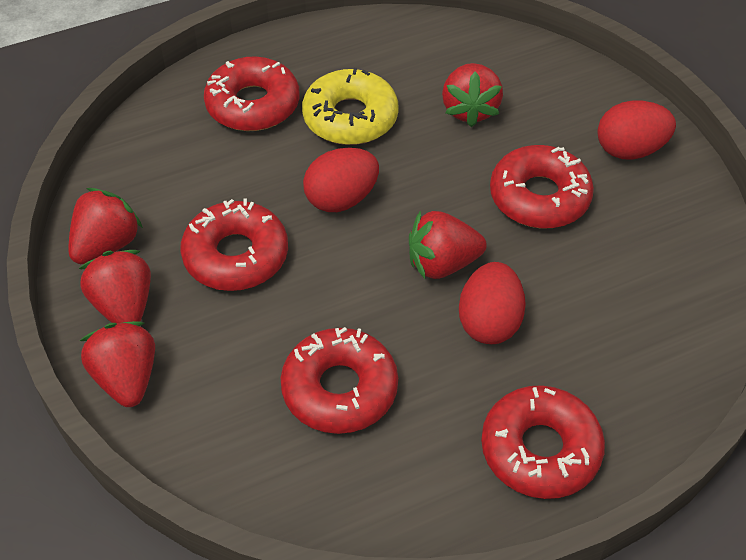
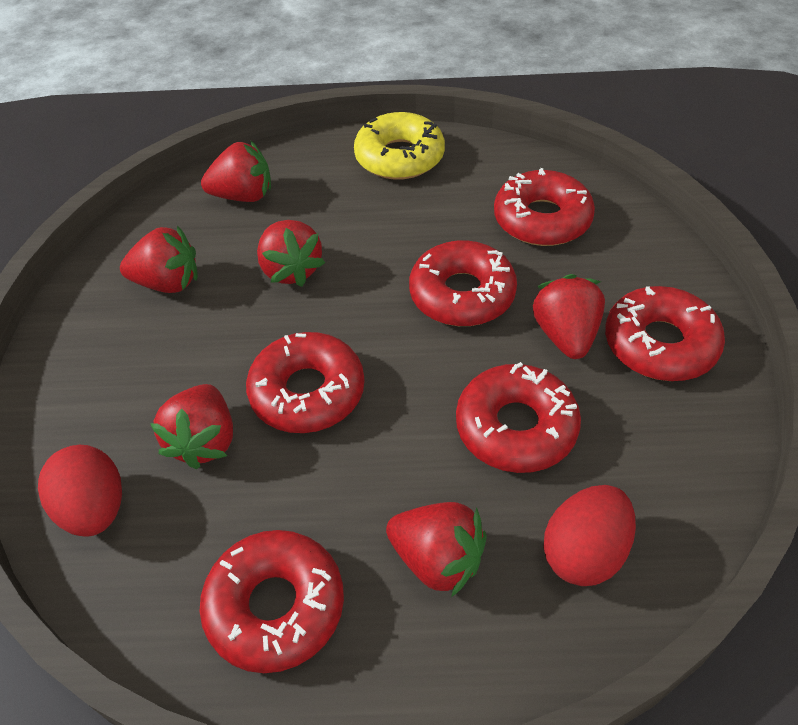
red donut: 5 -> 6
red egg: 3 -> 2
red strawberry: 5 -> 6

